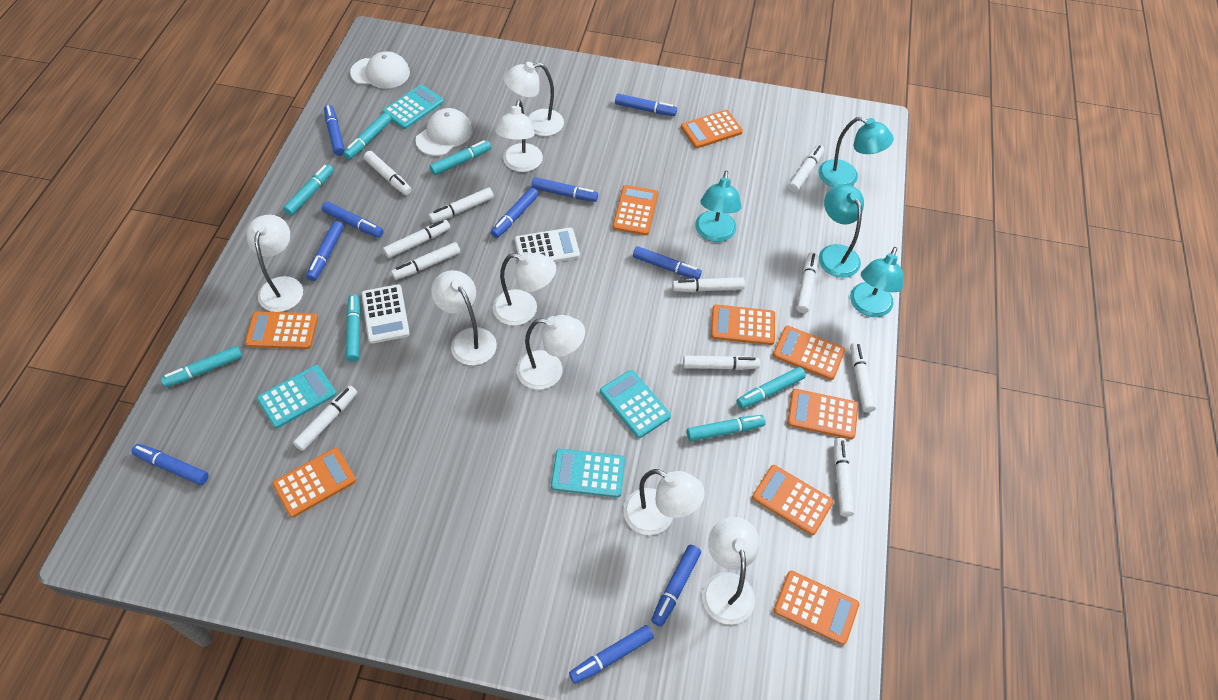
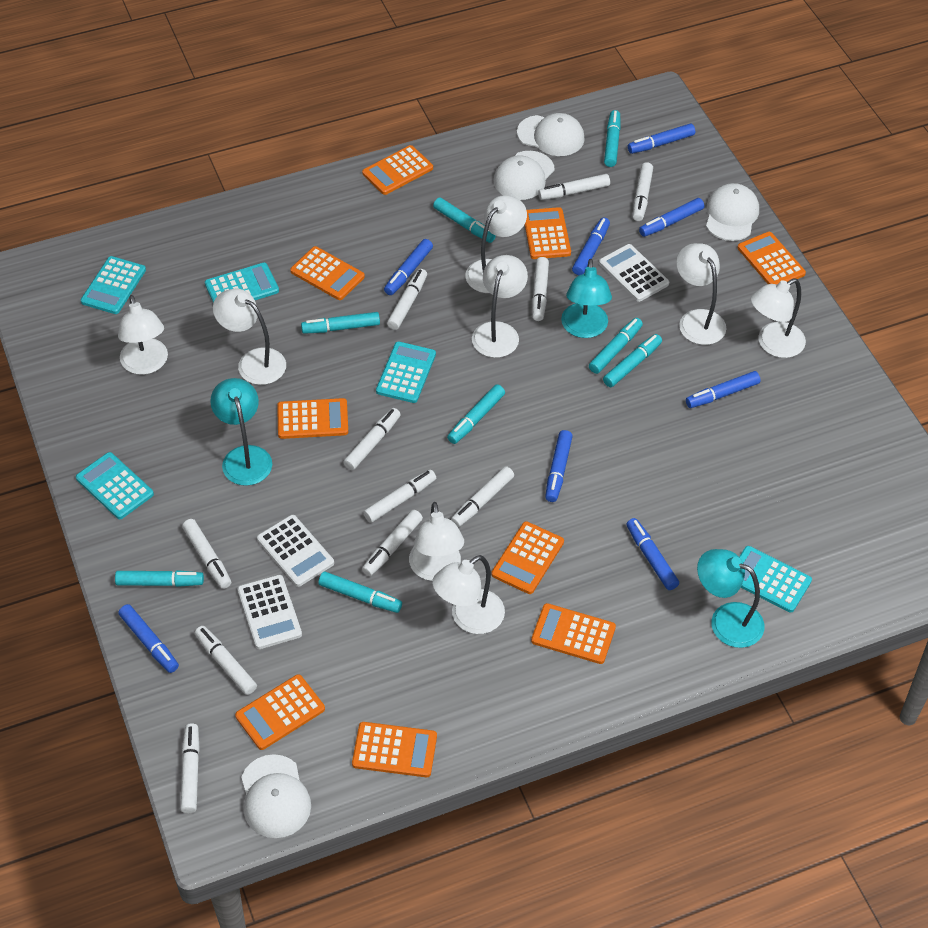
blue marker: 10 -> 8
turquoise calculator: 4 -> 5
turquoise lamp: 4 -> 3
turquoise marker: 7 -> 8
white calculator: 2 -> 3
white cap: 2 -> 4

